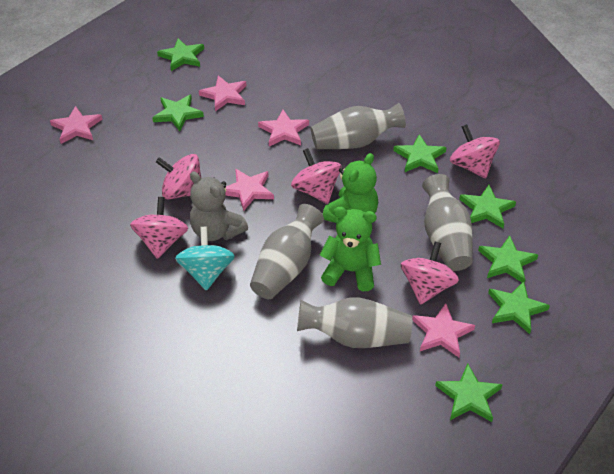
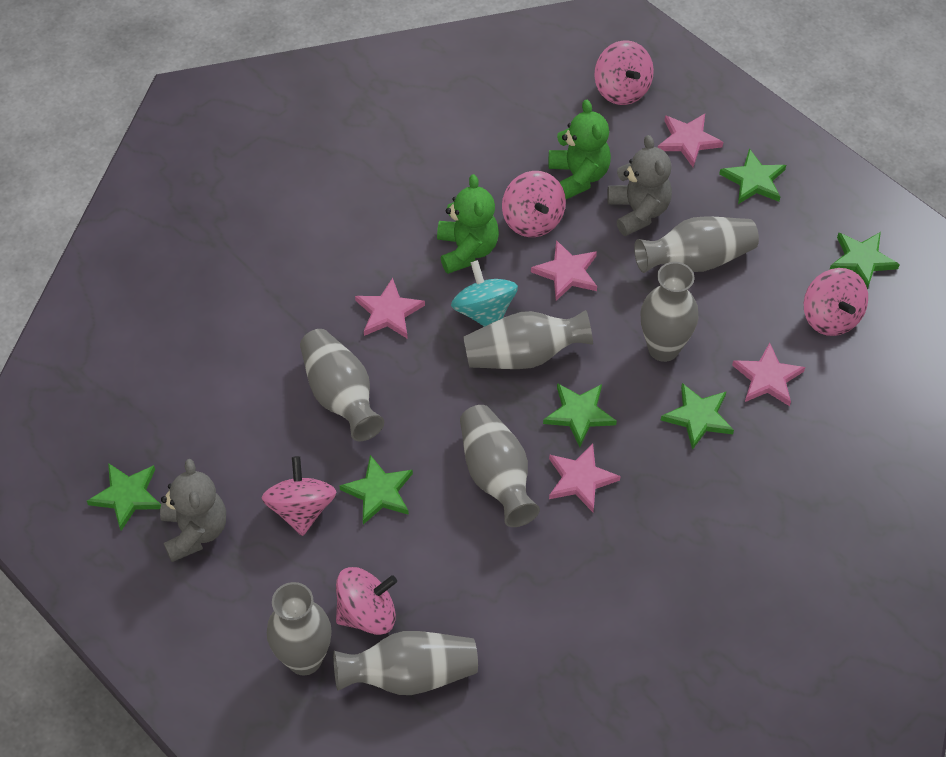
green star: 7 -> 6
grey teddy bear: 1 -> 2
grey vase: 4 -> 7

